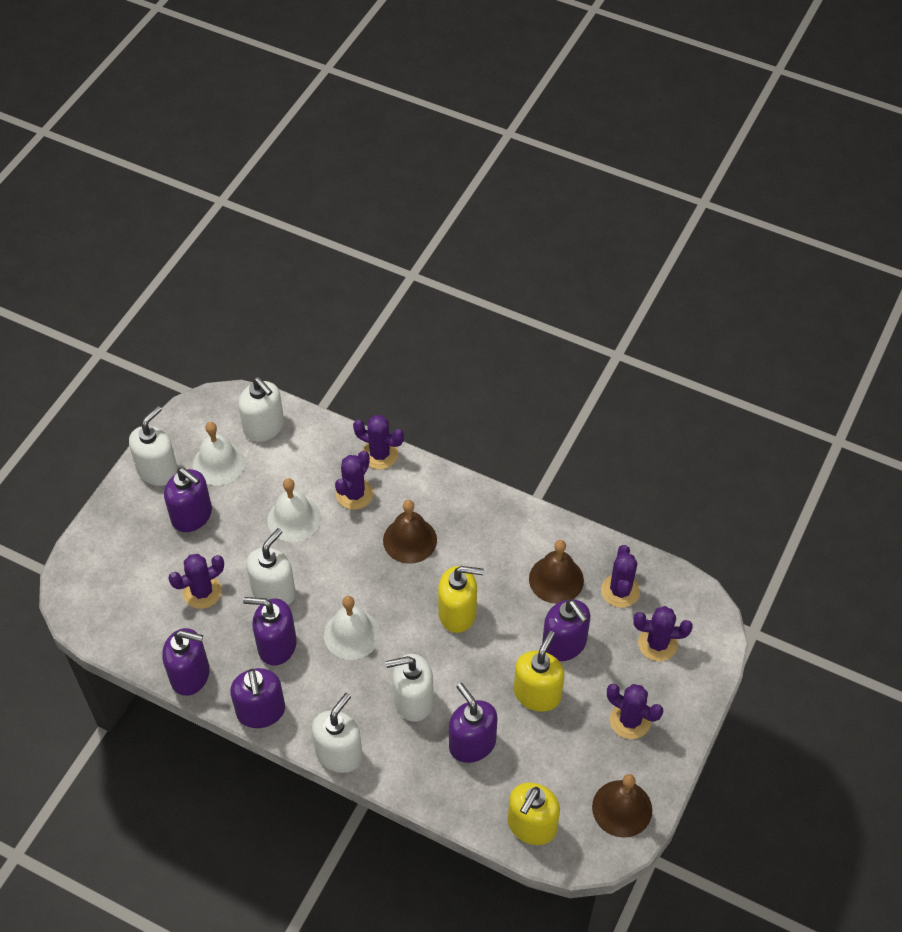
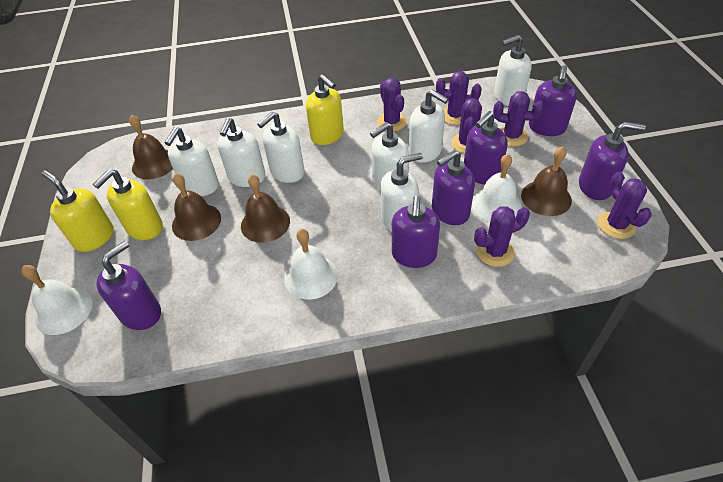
brown bell: 3 -> 4
white soap dispenser: 5 -> 7

